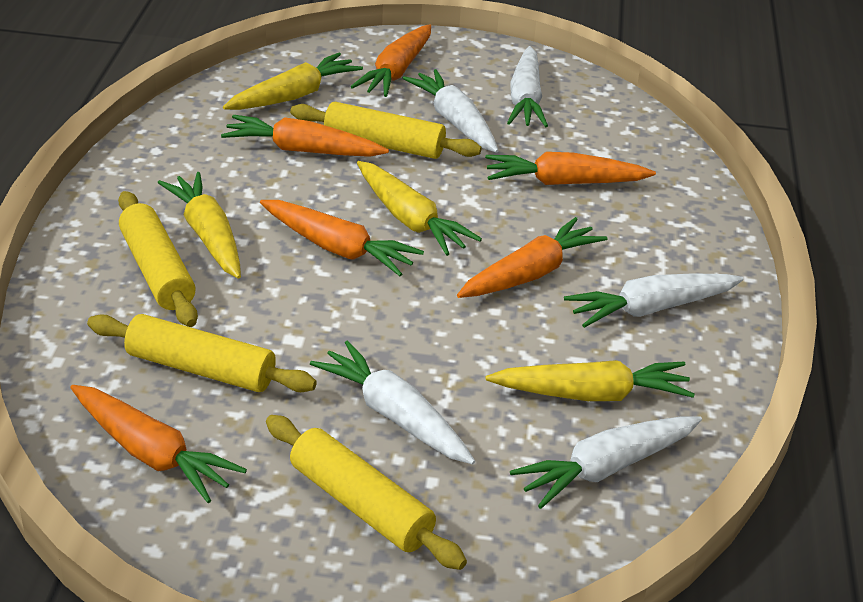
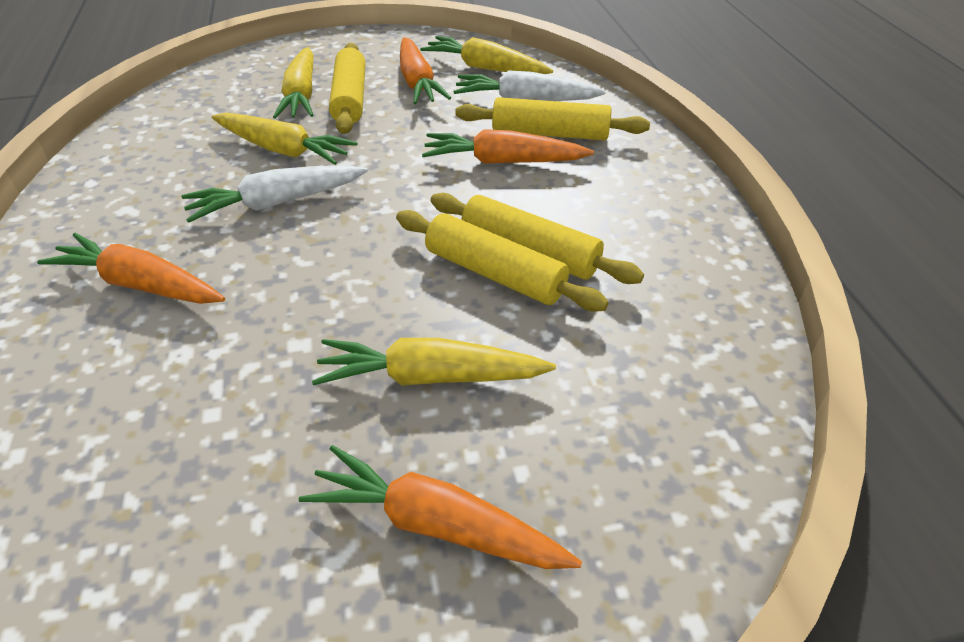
orange carrot: 6 -> 4
white carrot: 5 -> 2

